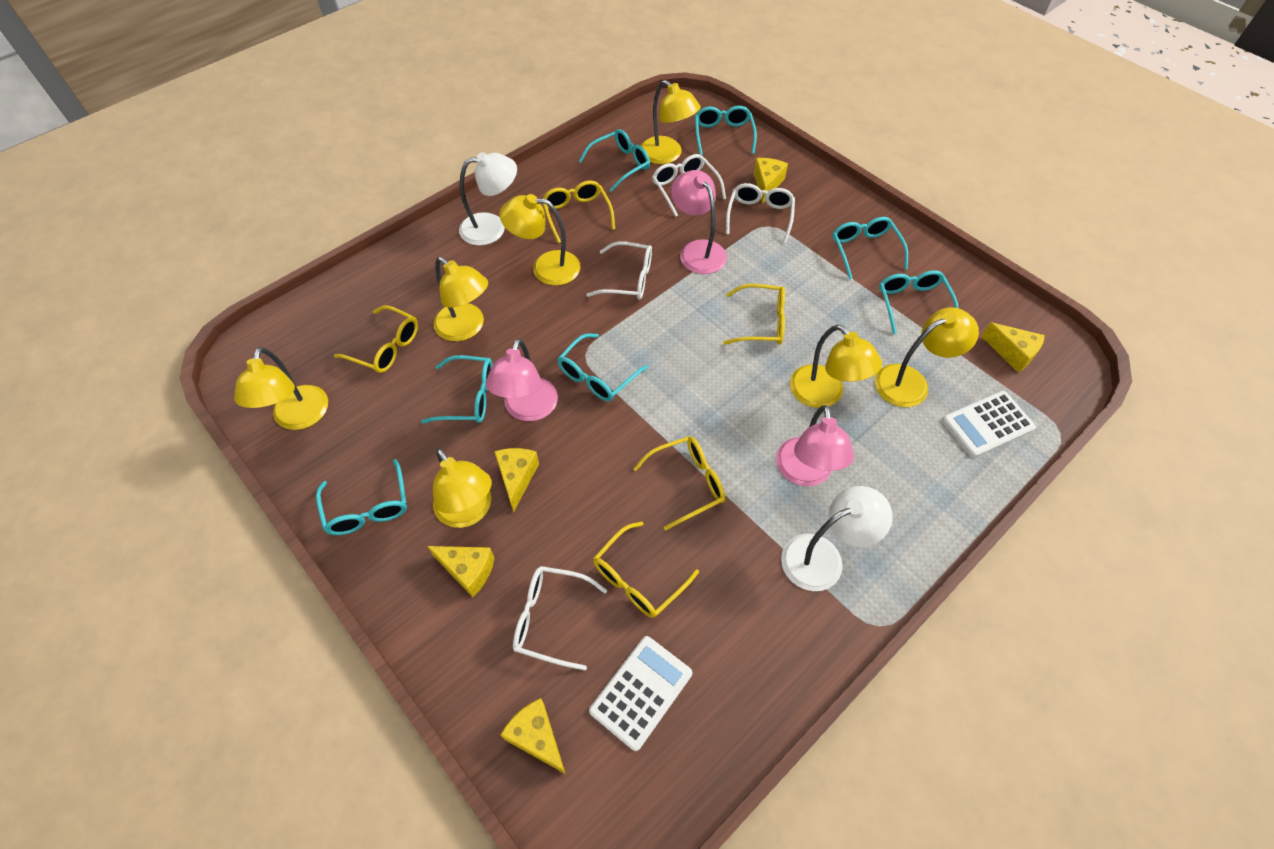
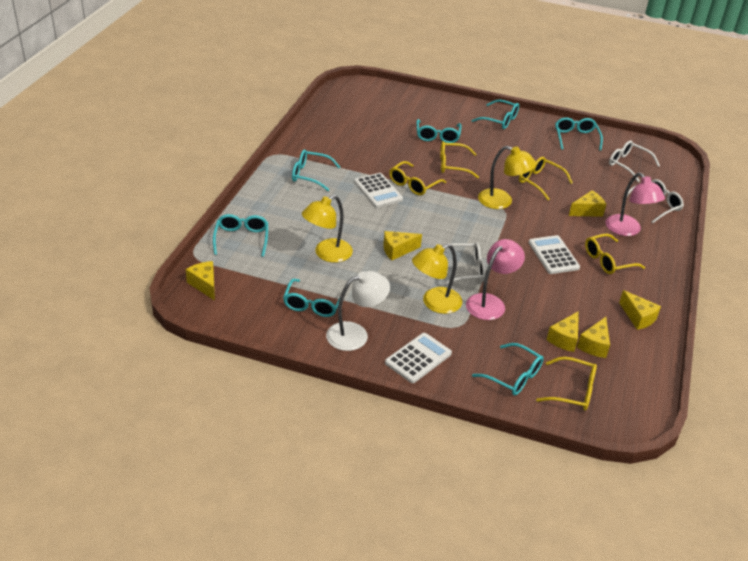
pink lamp: 3 -> 2
white calculator: 2 -> 3
white glasses: 4 -> 3
white lamp: 2 -> 1
yellow cheese: 5 -> 6
yellow lamp: 7 -> 3

